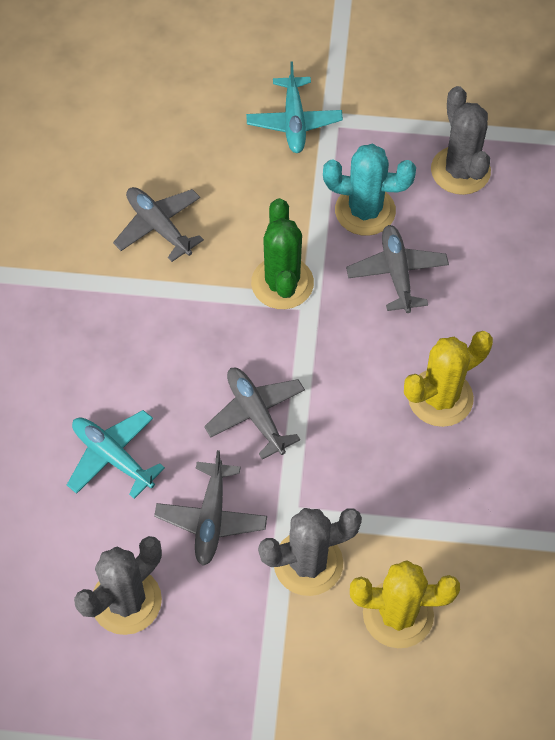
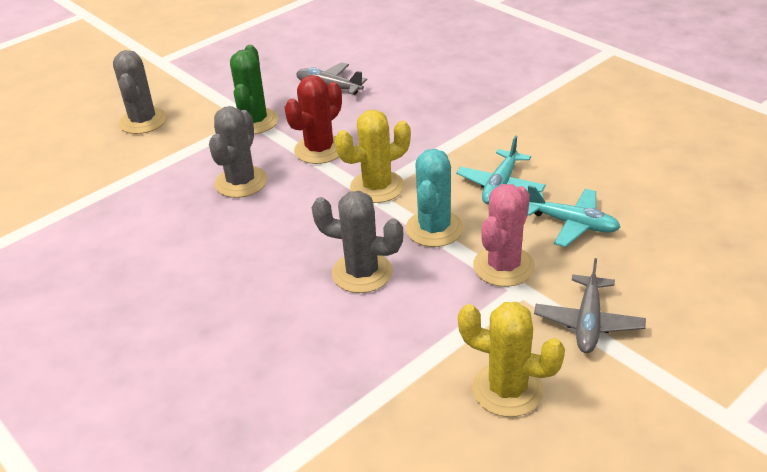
grey plane: 4 -> 2
pink cactus: 0 -> 1
red cactus: 0 -> 1

